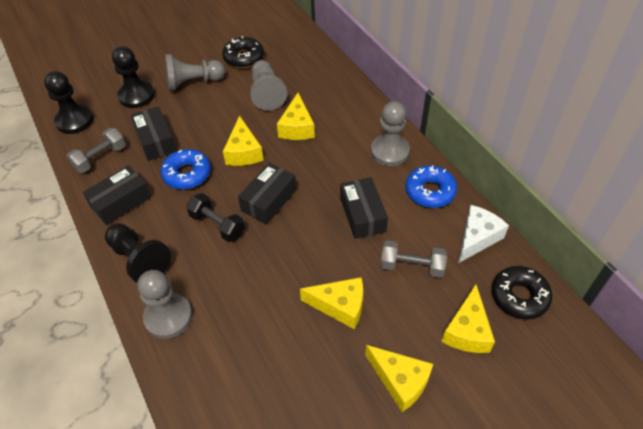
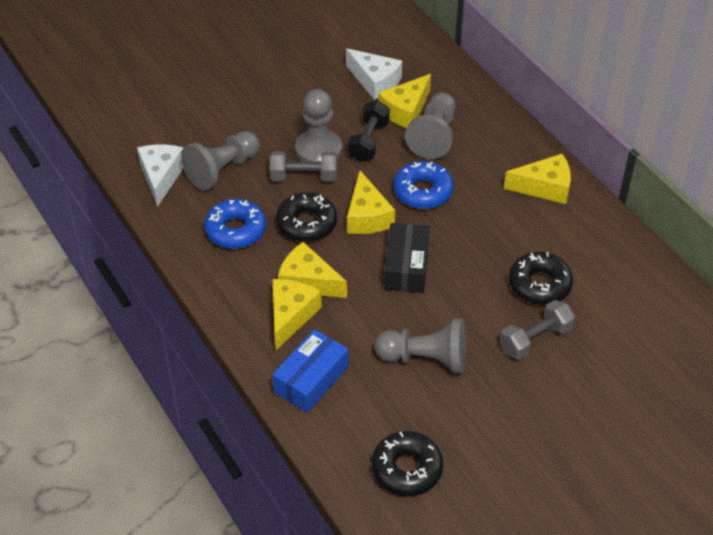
black box: 4 -> 1
black donut: 2 -> 3
black pawn: 3 -> 0
blue box: 0 -> 1
white cheese: 1 -> 2

